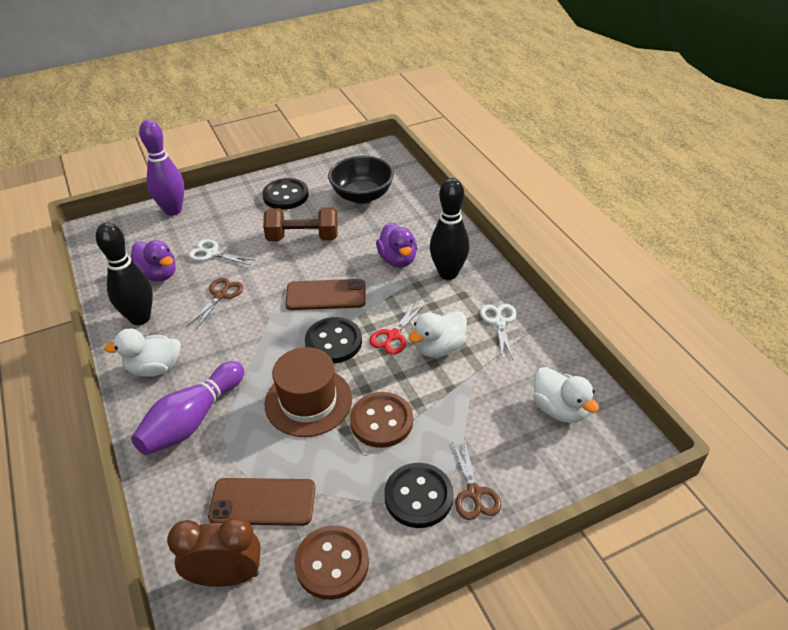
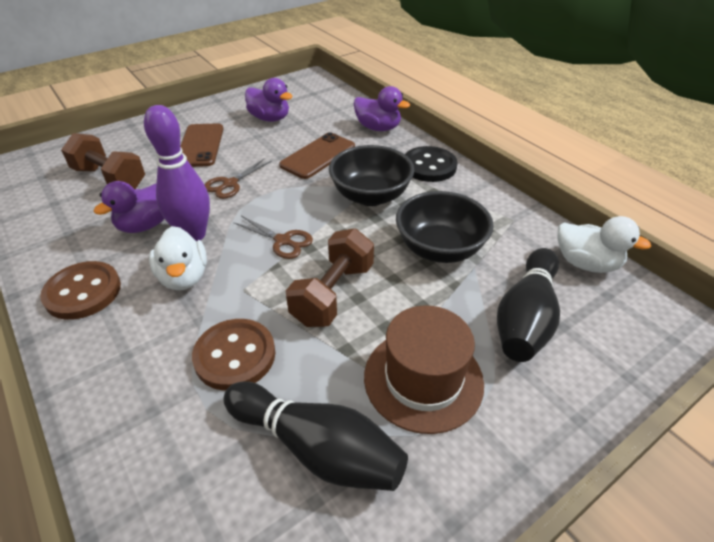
black bowl: 1 -> 2
black button: 3 -> 1
brown clock: 1 -> 0
brown dumbbell: 1 -> 2
purple bowling pin: 2 -> 1
purple duck: 2 -> 3
red scissors: 1 -> 0
white duck: 3 -> 2
white scissors: 2 -> 0

